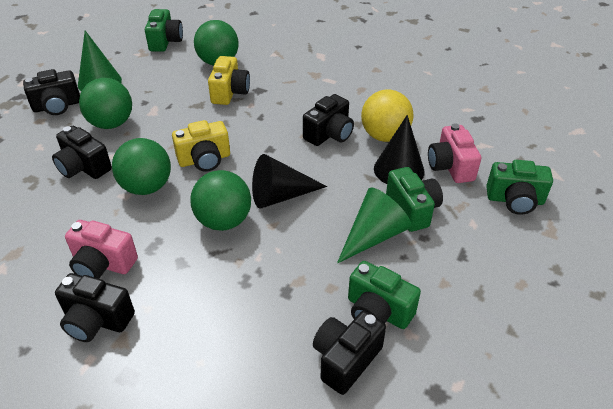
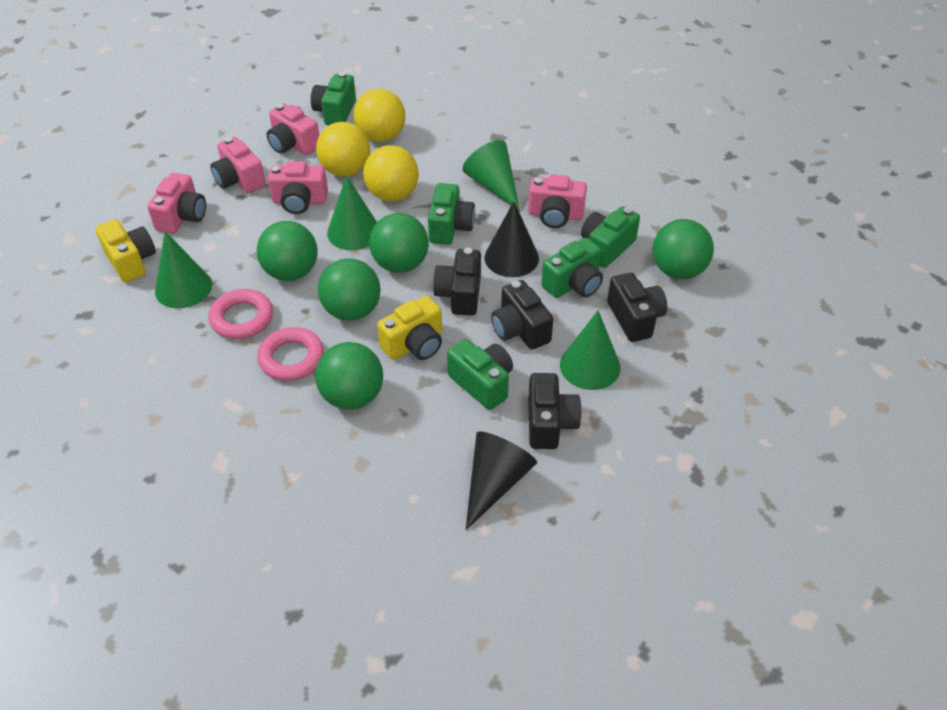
black camera: 5 -> 4
green ball: 4 -> 5
green camera: 4 -> 5
green cone: 2 -> 4
pink camera: 2 -> 5
pink ring: 0 -> 2
yellow ball: 1 -> 3

